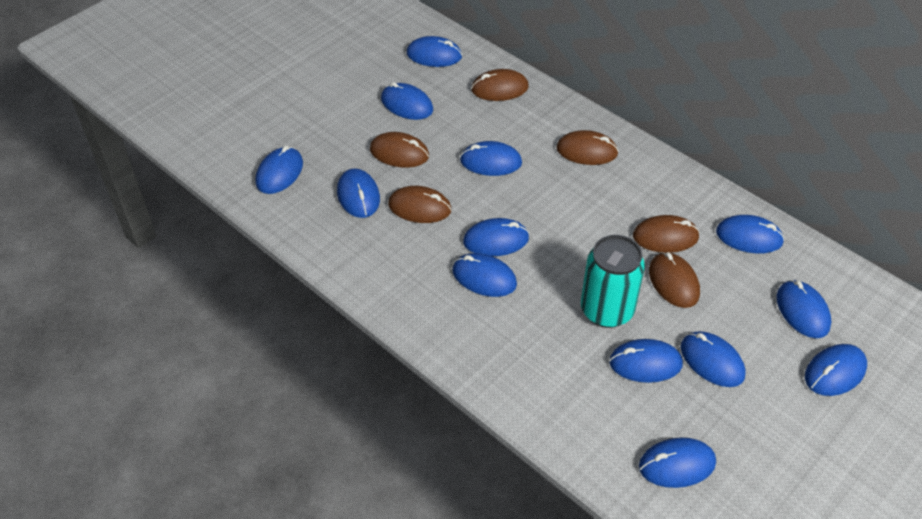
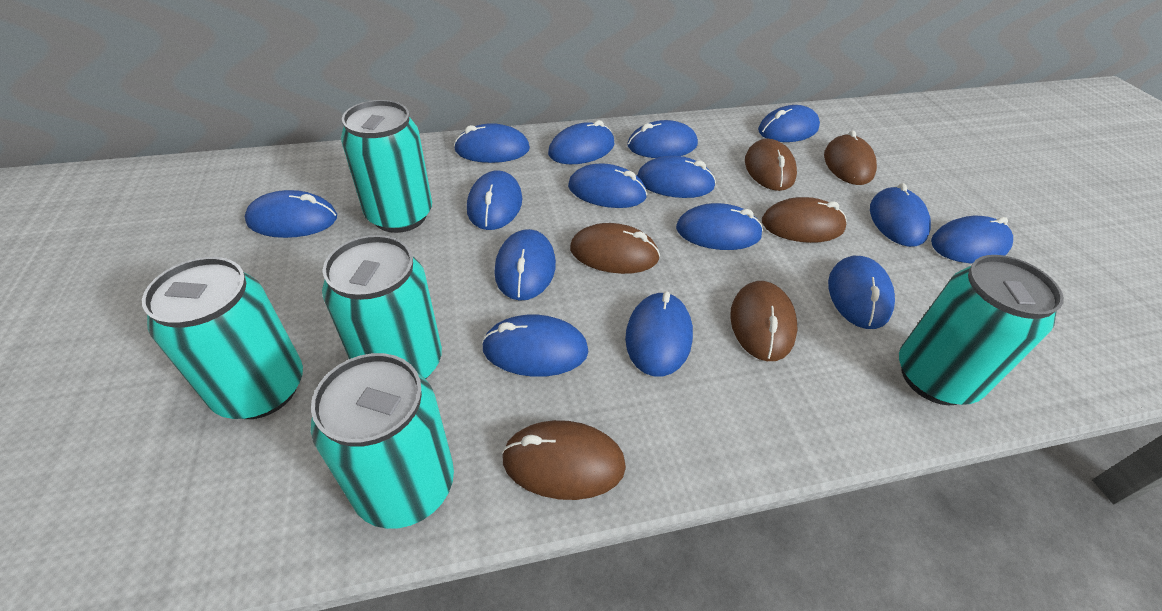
blue mouse: 13 -> 15
turquoise can: 1 -> 5

